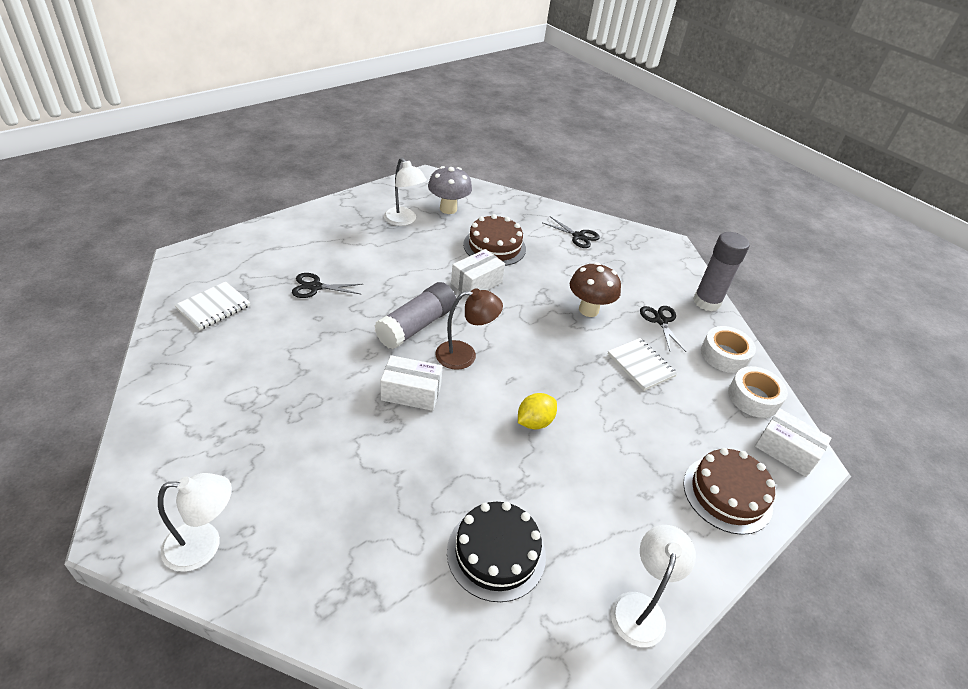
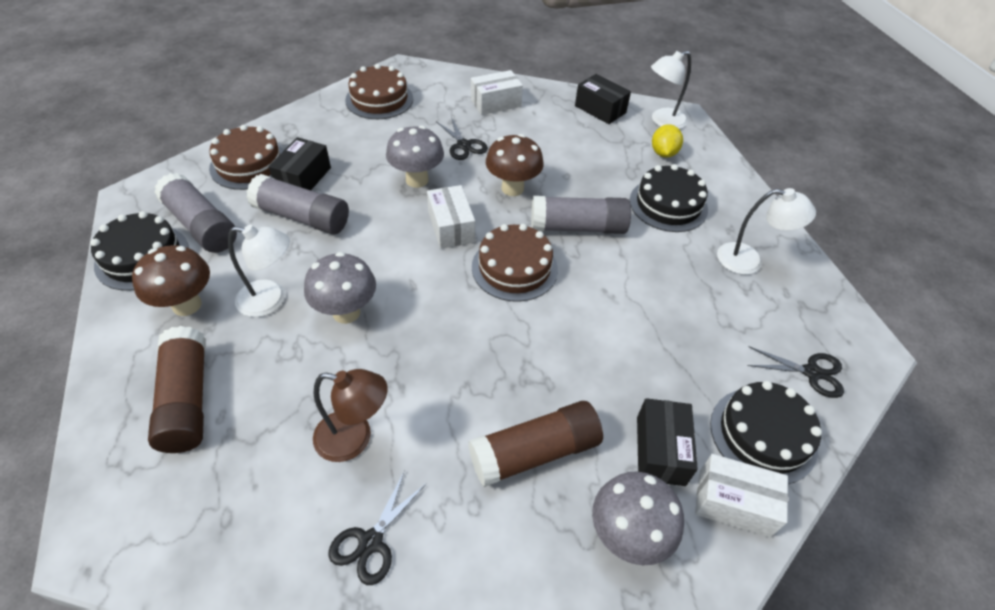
black box: 0 -> 3
black cake: 1 -> 3
brown cake: 2 -> 3
brown glue stick: 0 -> 2
brown mushroom: 1 -> 2
grey glue stick: 2 -> 3
grey mushroom: 1 -> 3
white notebook: 2 -> 0
white tape: 2 -> 0

